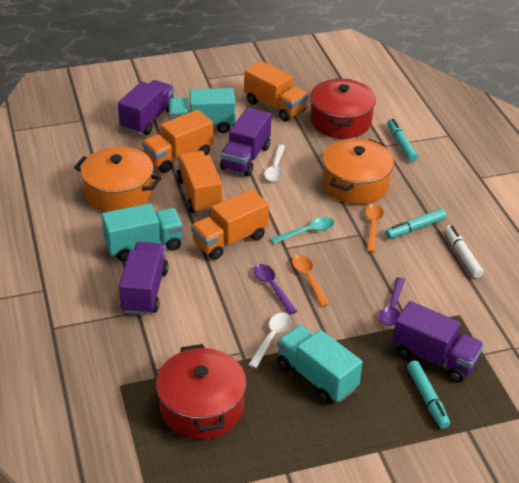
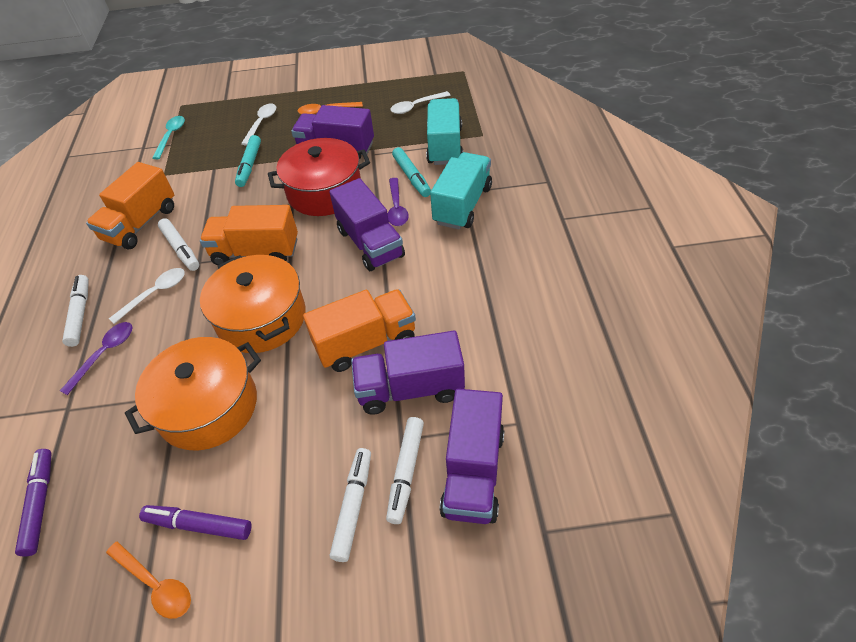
orange truck: 4 -> 3
purple marker: 0 -> 2
red pot: 2 -> 1
turquoise marker: 3 -> 2
turquoise truck: 3 -> 2
white marker: 1 -> 4
white spoon: 2 -> 3

